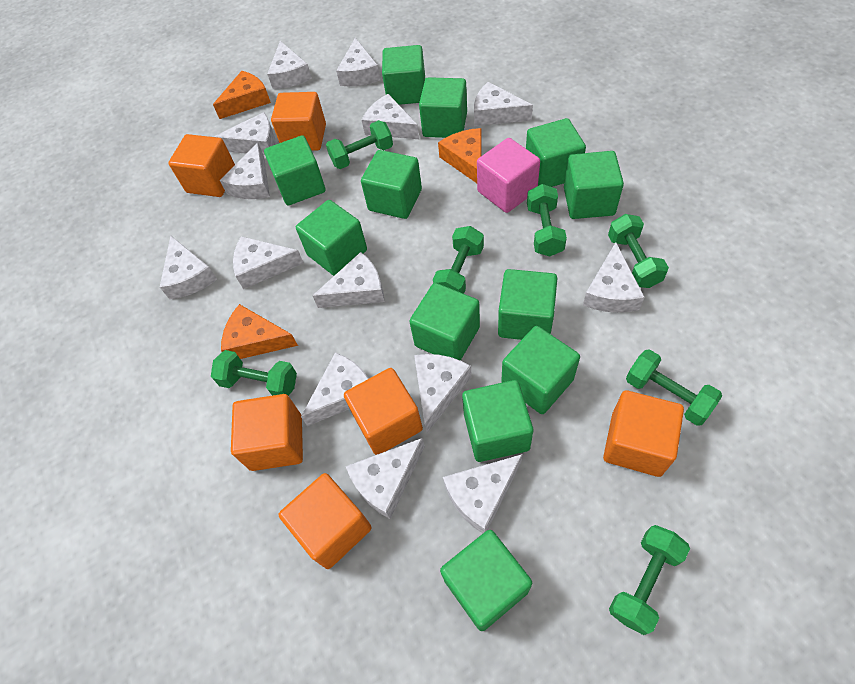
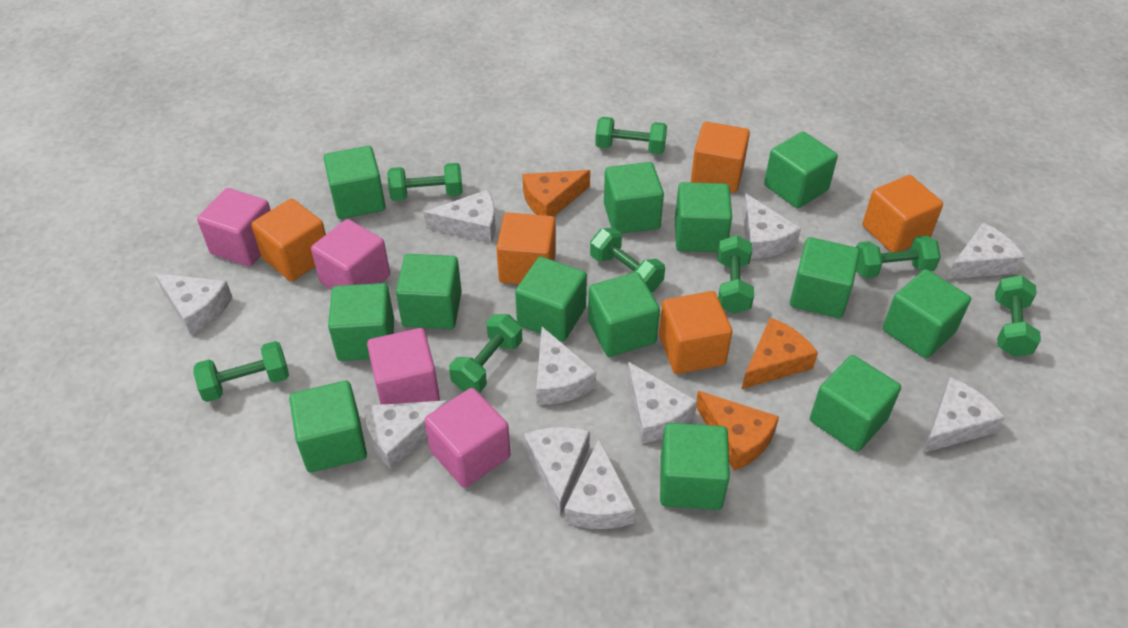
green cube: 12 -> 13
green dumbbell: 7 -> 8
orange cube: 6 -> 5
pink cube: 1 -> 4
white cheese: 14 -> 10

